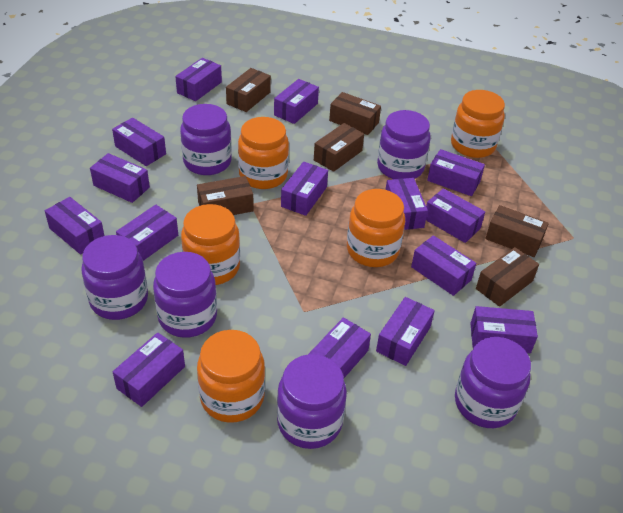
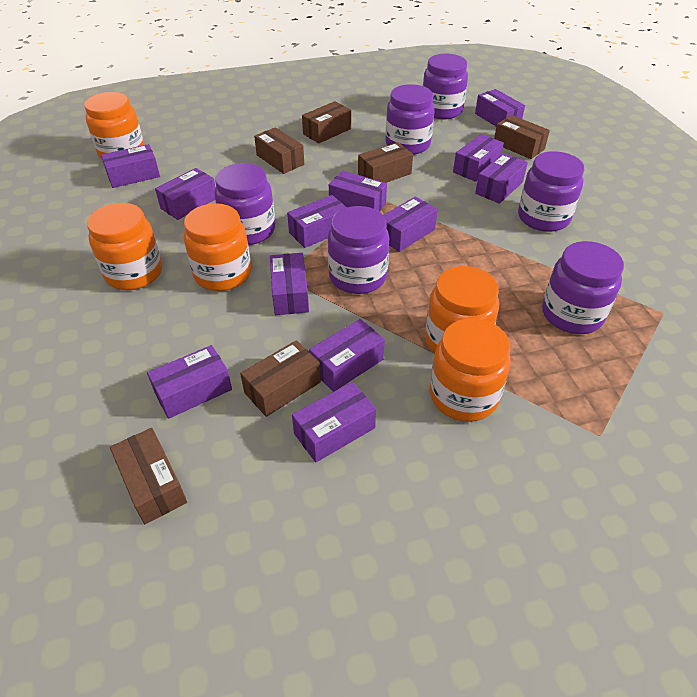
purple box: 15 -> 12

